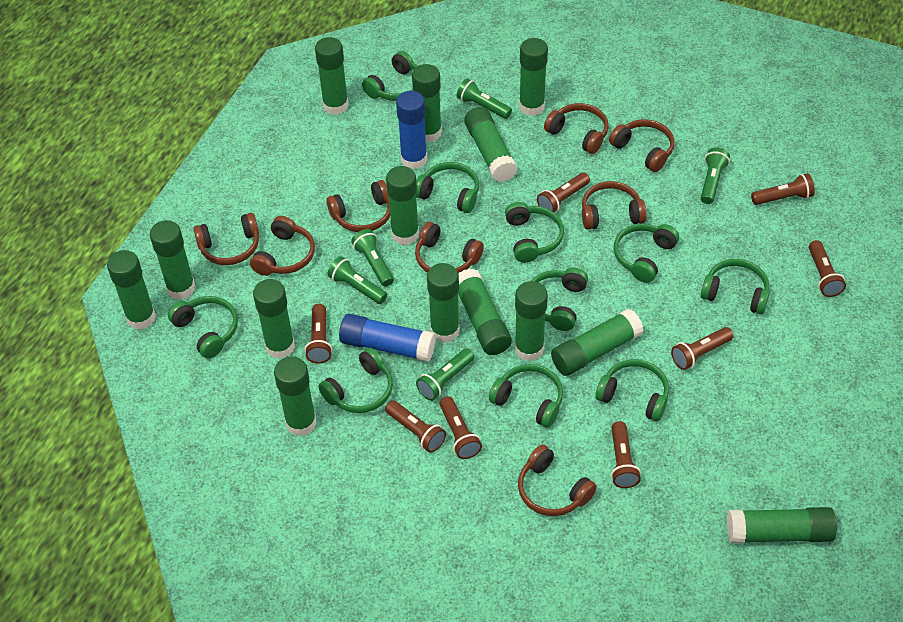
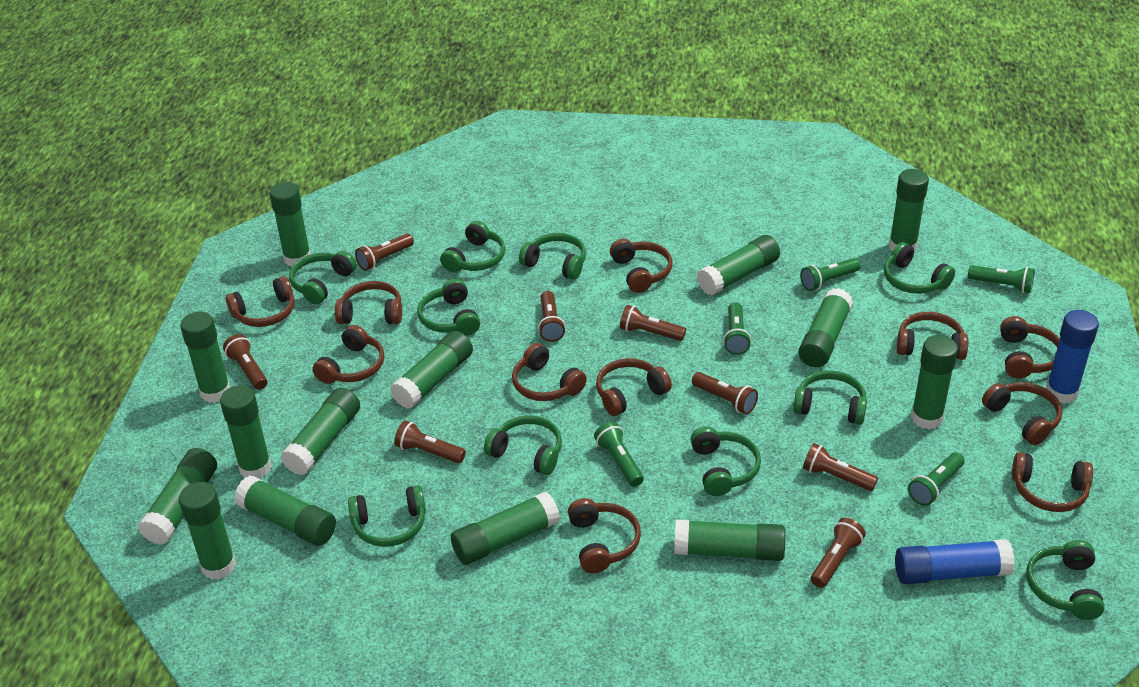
brown headphones: 8 -> 11

